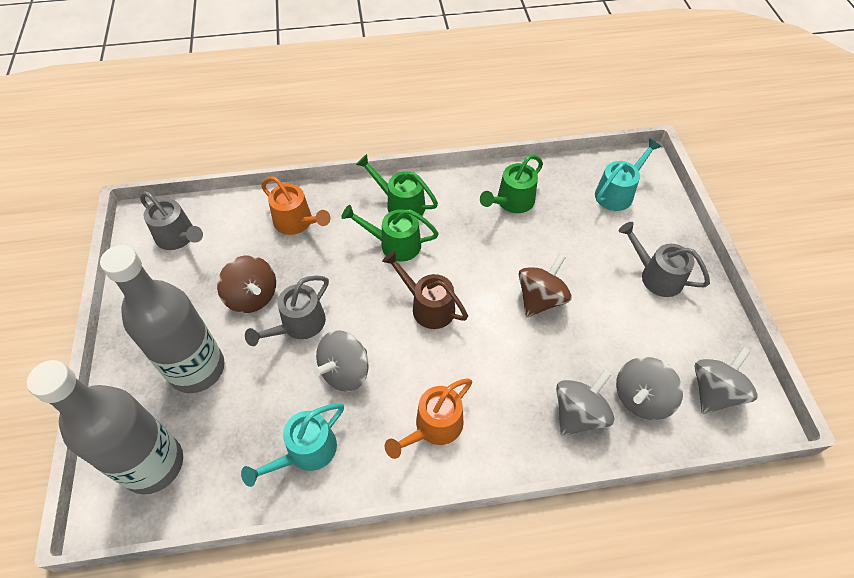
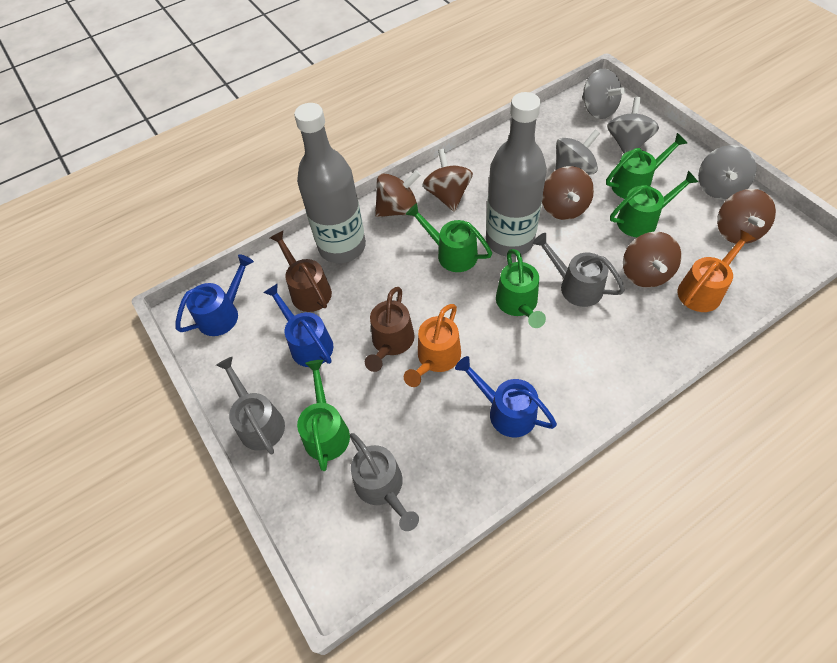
blue watering can: 0 -> 3
brown spinning top: 2 -> 5
brown watering can: 1 -> 2
green watering can: 3 -> 5
turquoise watering can: 2 -> 0

